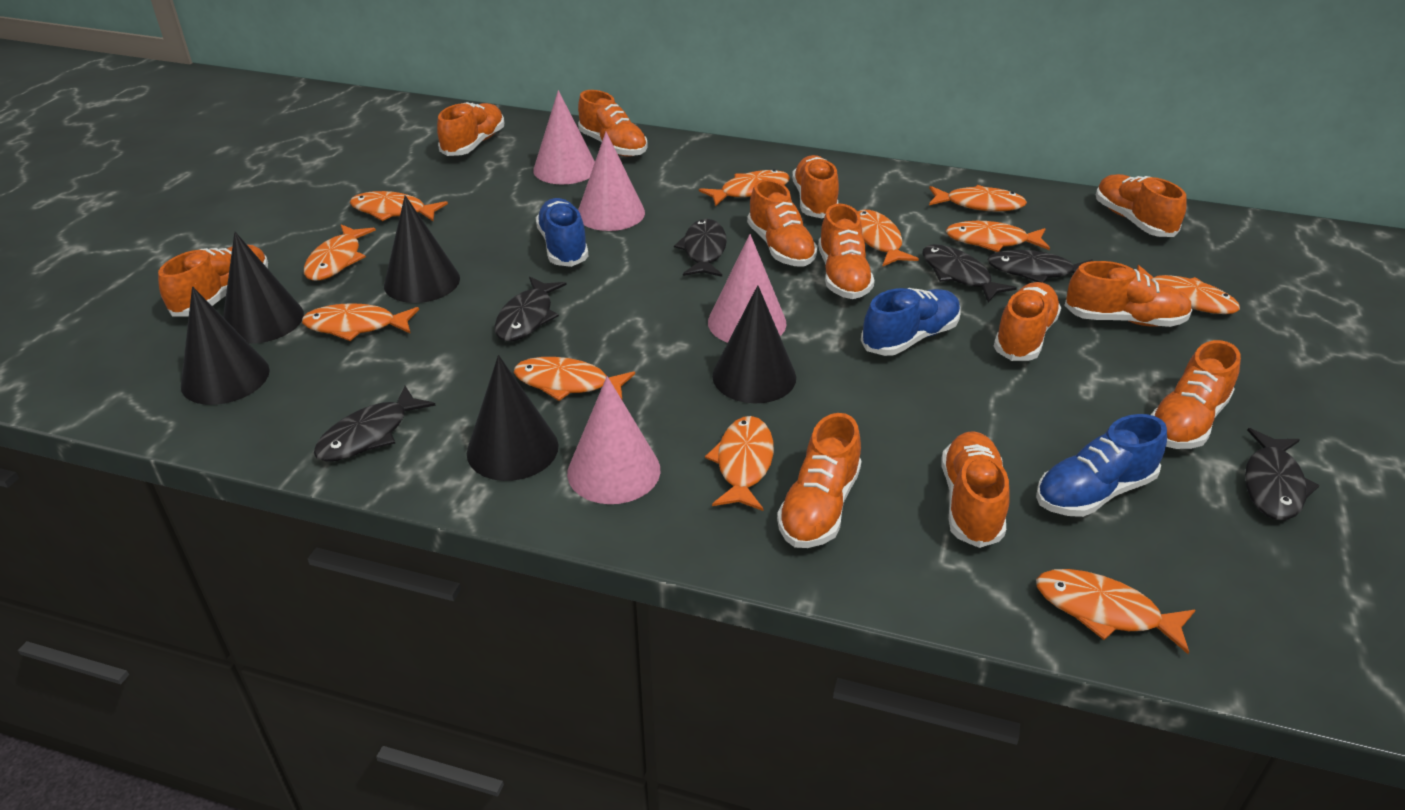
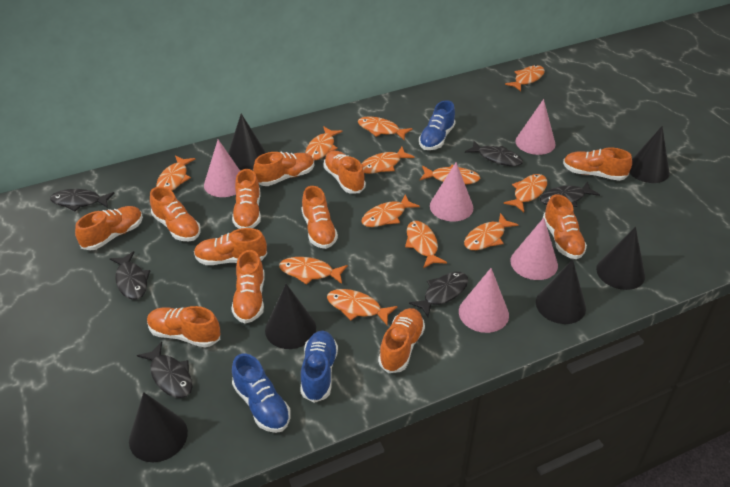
black cone: 5 -> 6
orange fish: 11 -> 12
pink cone: 4 -> 5

